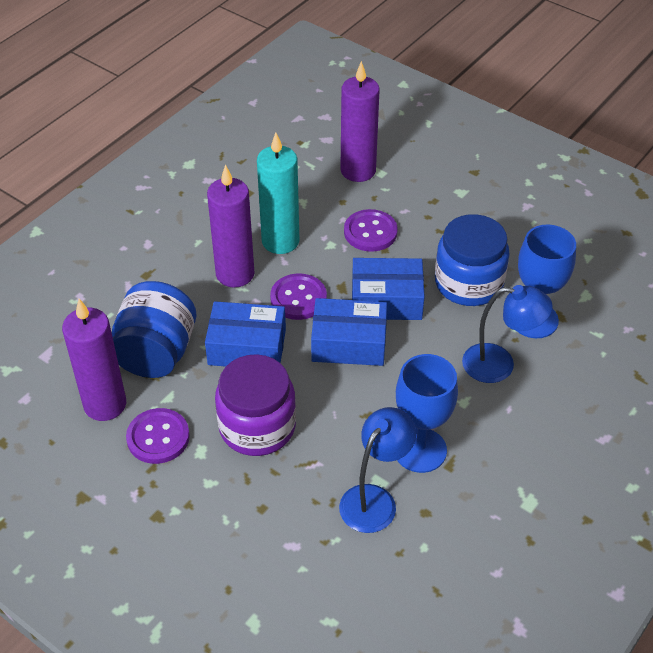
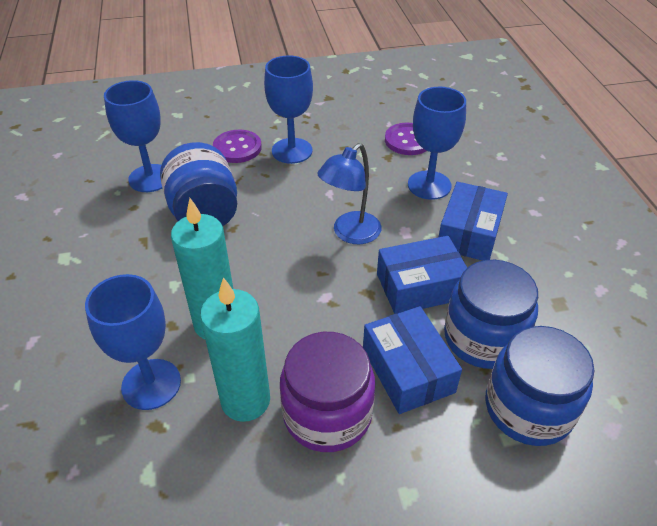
blue goblet: 2 -> 4
blue jar: 2 -> 3
blue lamp: 2 -> 1
purple button: 3 -> 2
purple candle: 3 -> 0
turquoise candle: 1 -> 2

